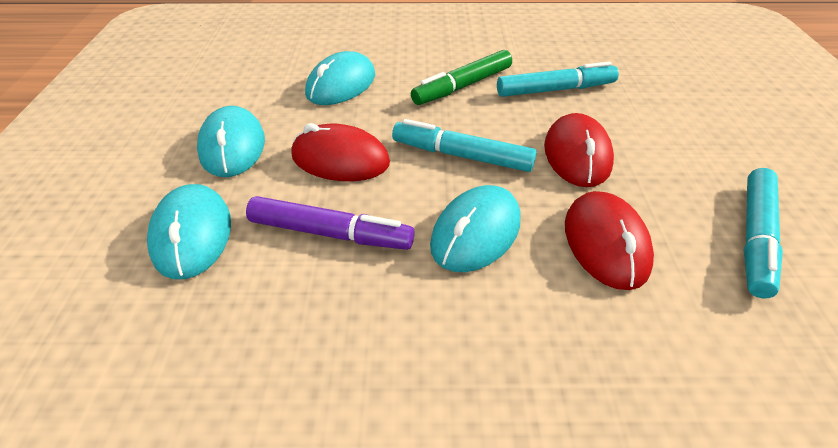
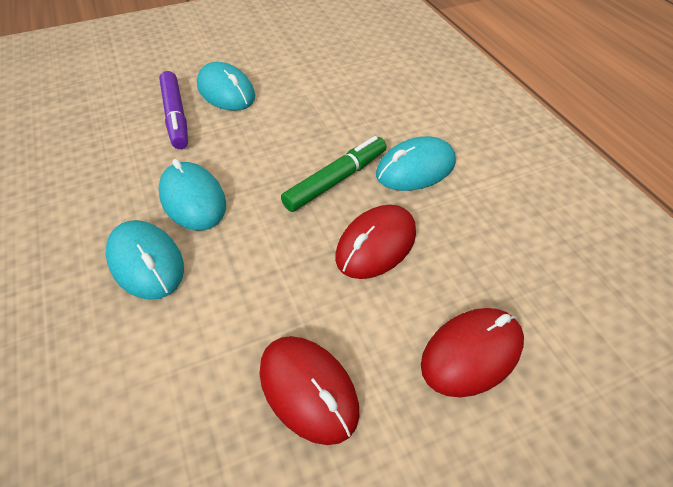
turquoise marker: 3 -> 0

